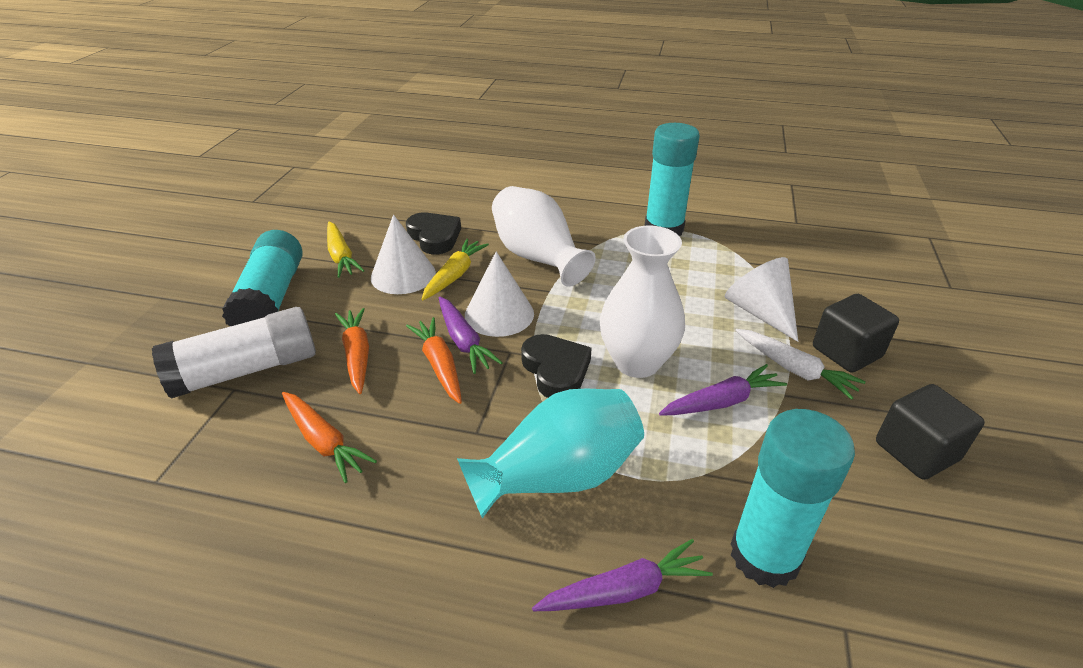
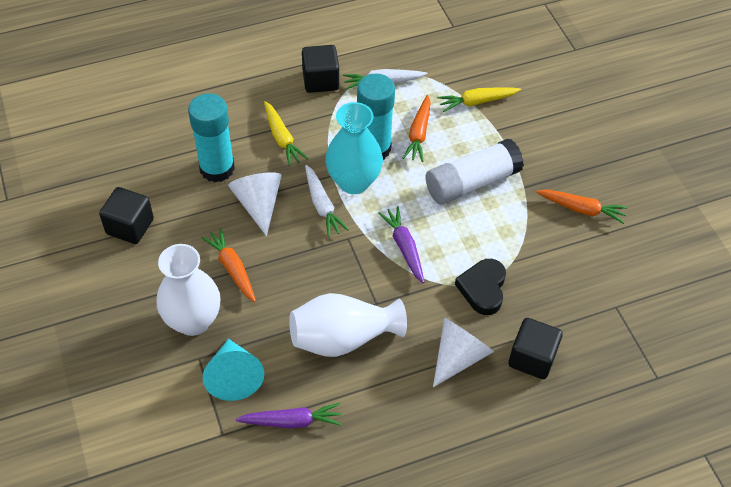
black cube: 2 -> 3
black heart: 2 -> 1
purple carrot: 3 -> 2
turquoise cone: 0 -> 1
turquoise glue stick: 3 -> 2
white carrot: 1 -> 2
white cone: 3 -> 2

